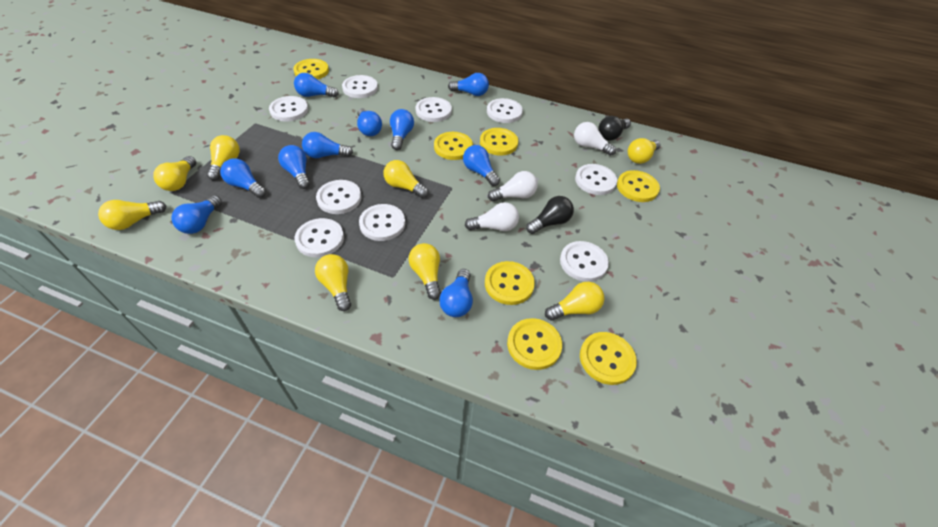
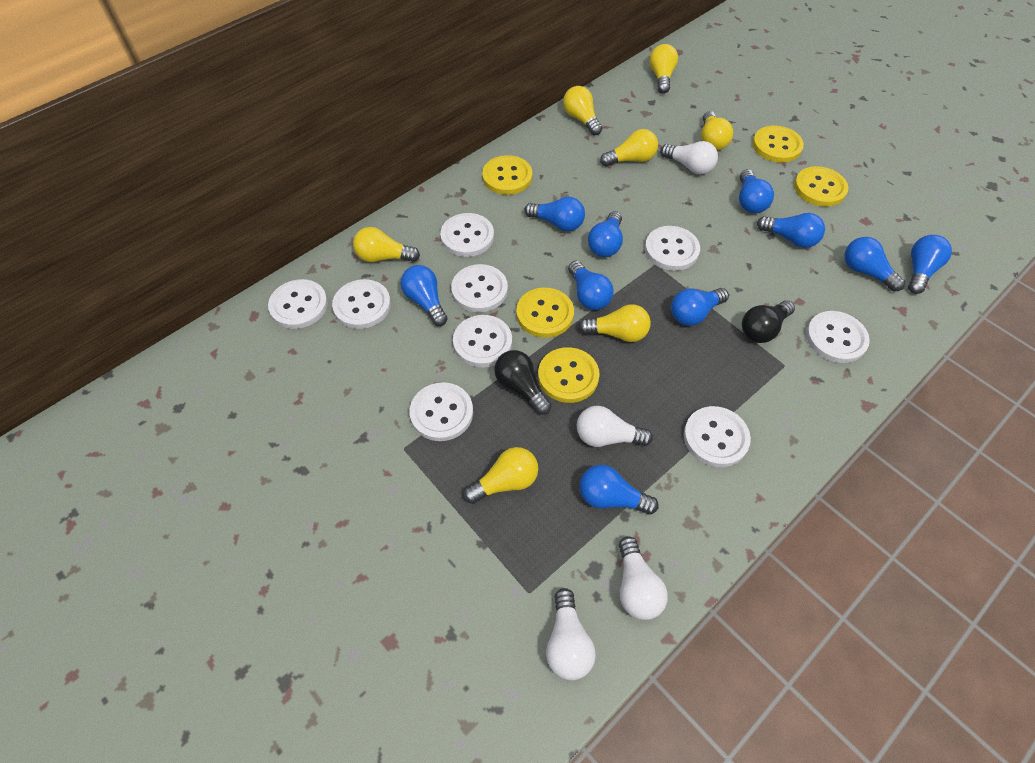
white light bulb: 3 -> 4
yellow button: 7 -> 5
yellow light bulb: 8 -> 7

